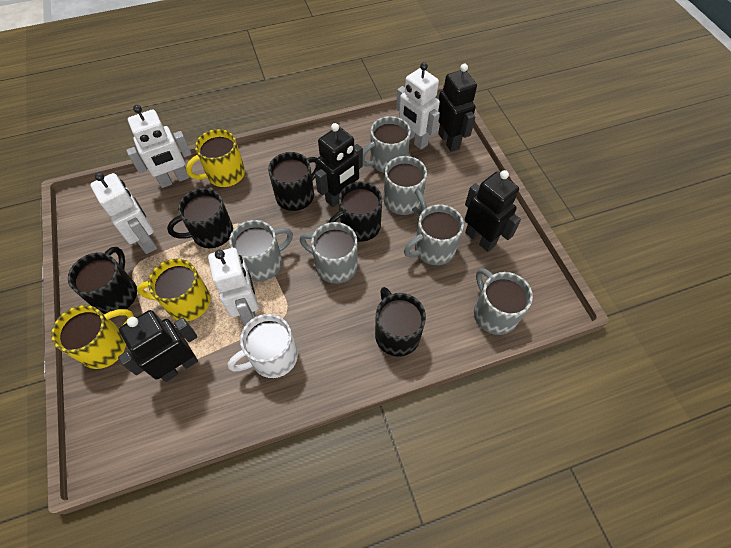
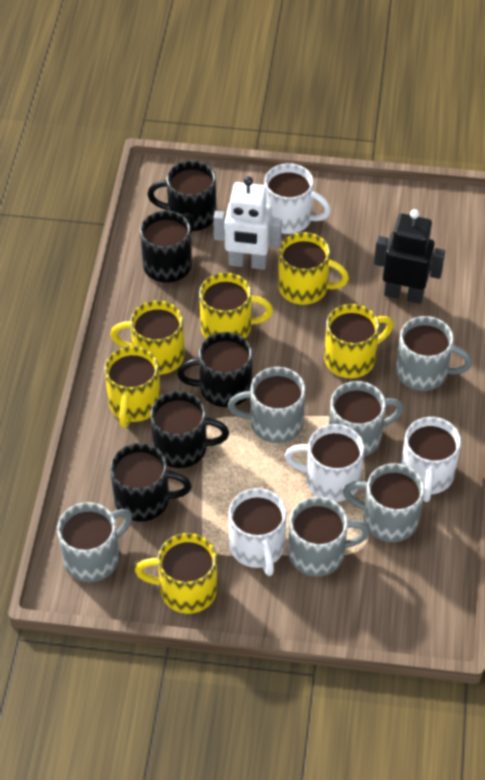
black robot: 4 -> 1
white mug: 1 -> 4
white robot: 4 -> 1
yellow mug: 3 -> 6

